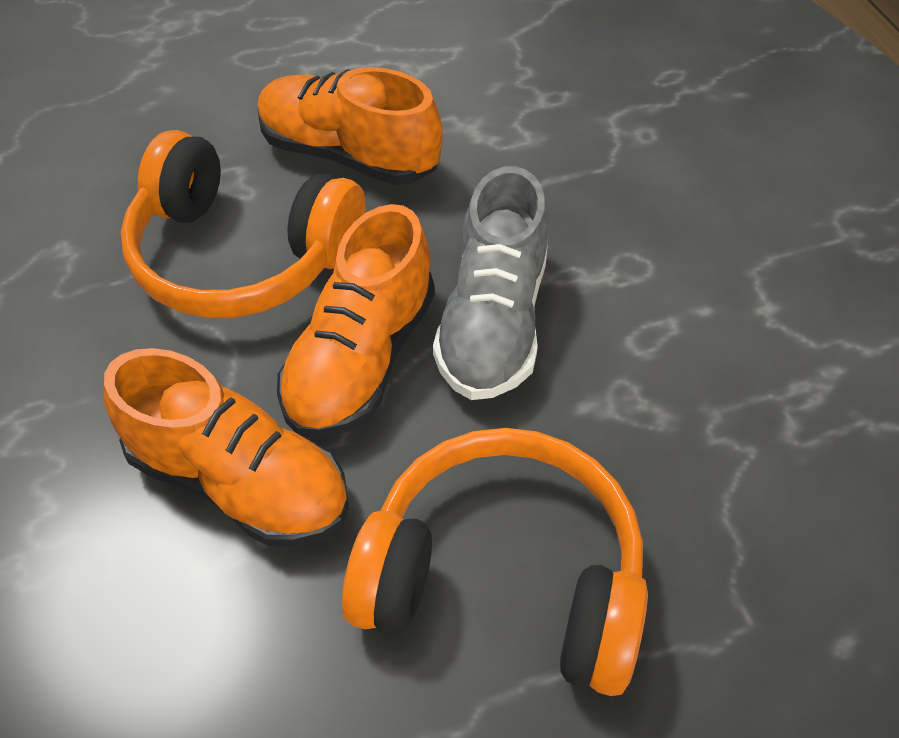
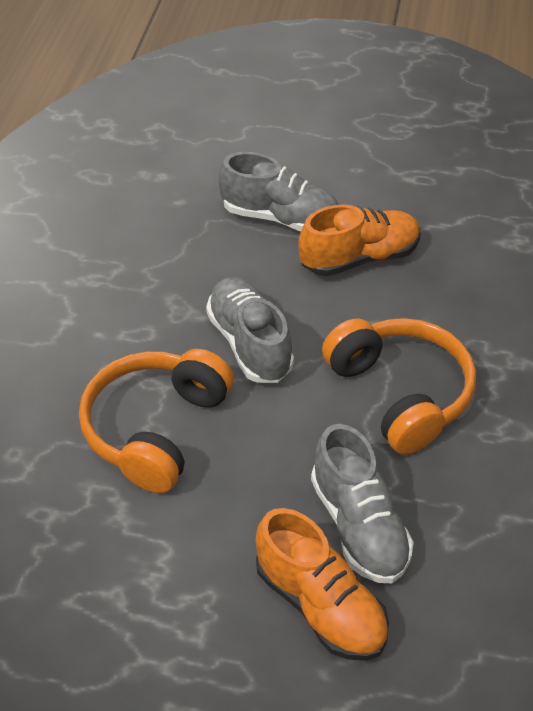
grey shoe: 1 -> 3
orange shoe: 3 -> 2

